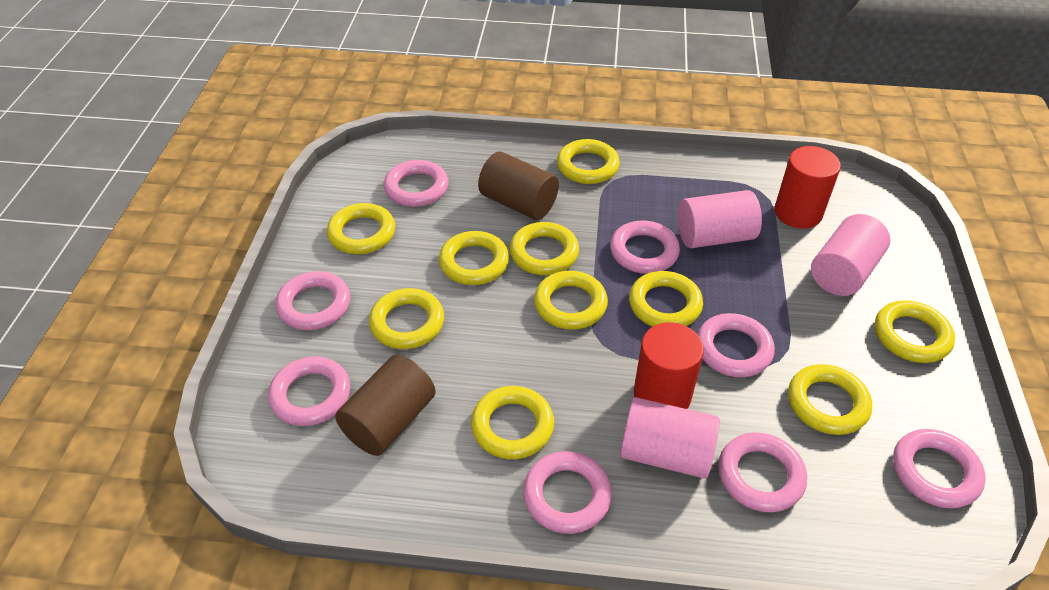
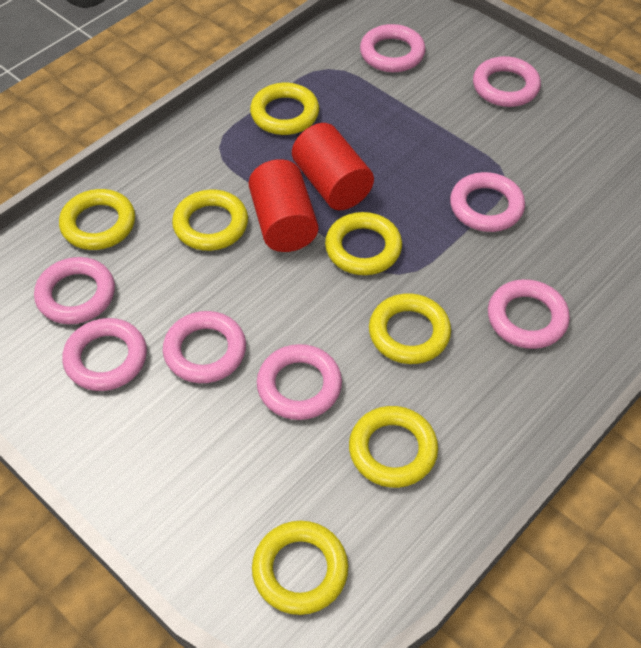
brown cylinder: 2 -> 0
pink cylinder: 3 -> 0
yellow ring: 10 -> 7

